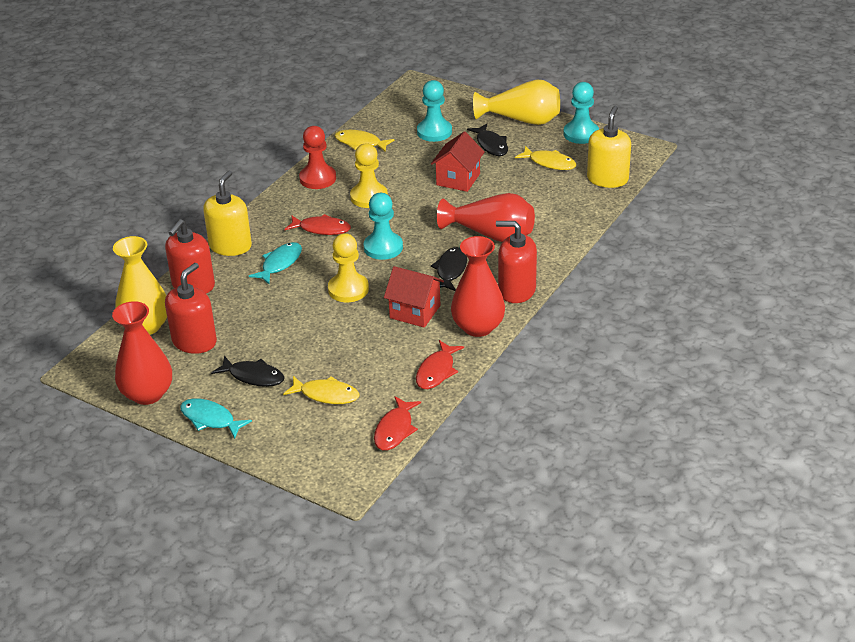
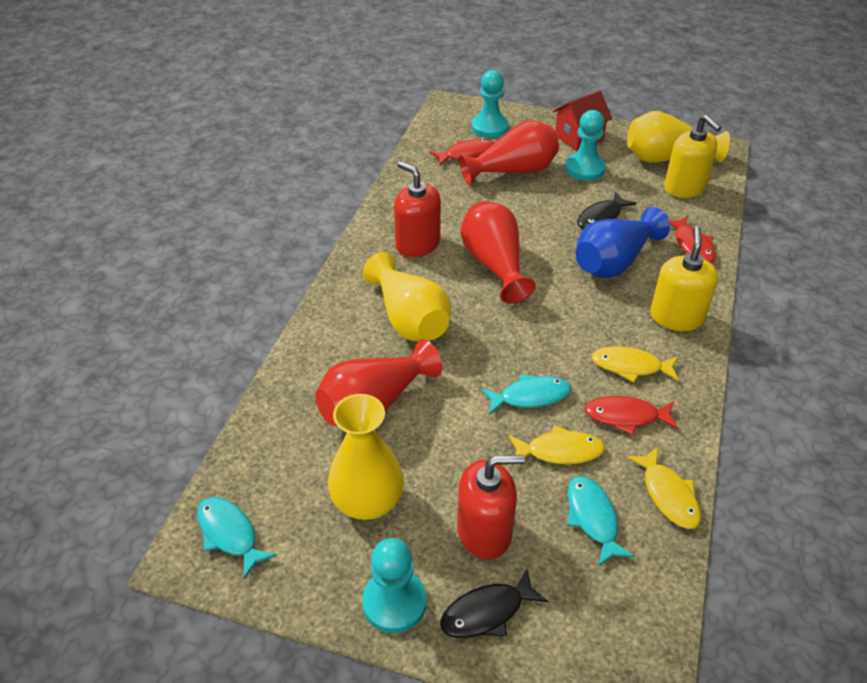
black fish: 3 -> 2
blue vase: 0 -> 1
red house: 2 -> 1
red pawn: 1 -> 0
red soap dispenser: 3 -> 2
turquoise fish: 2 -> 3
yellow pawn: 2 -> 0
yellow vase: 2 -> 3

